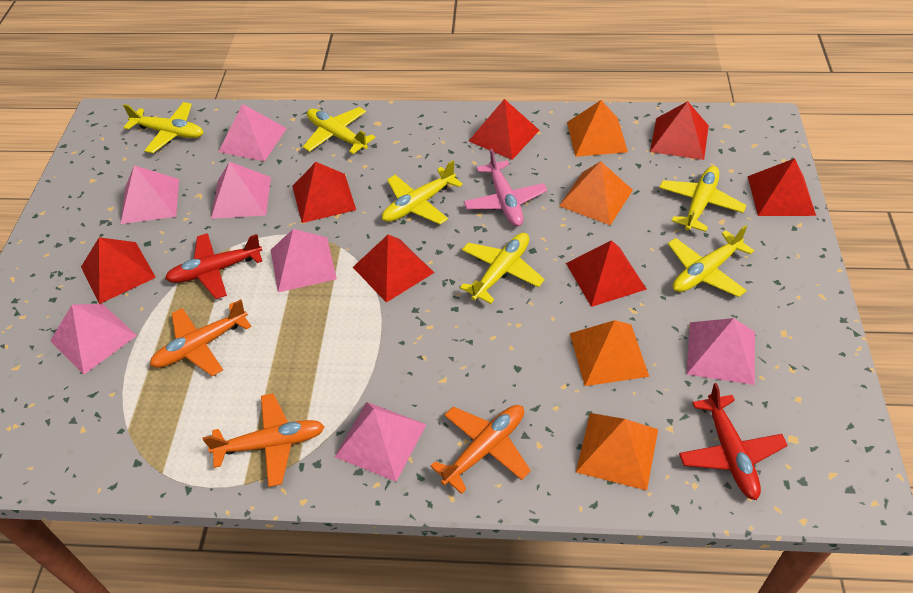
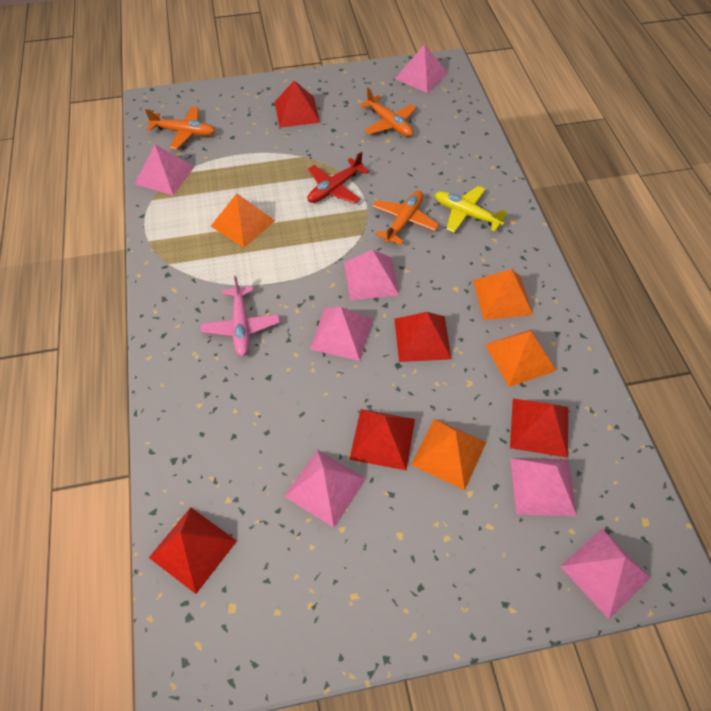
red plane: 2 -> 1
red pyramid: 7 -> 5
yellow plane: 6 -> 1

